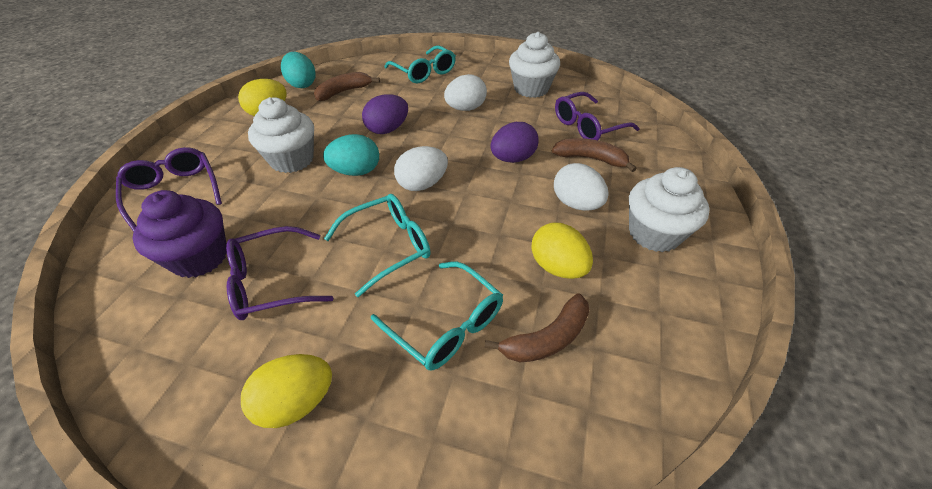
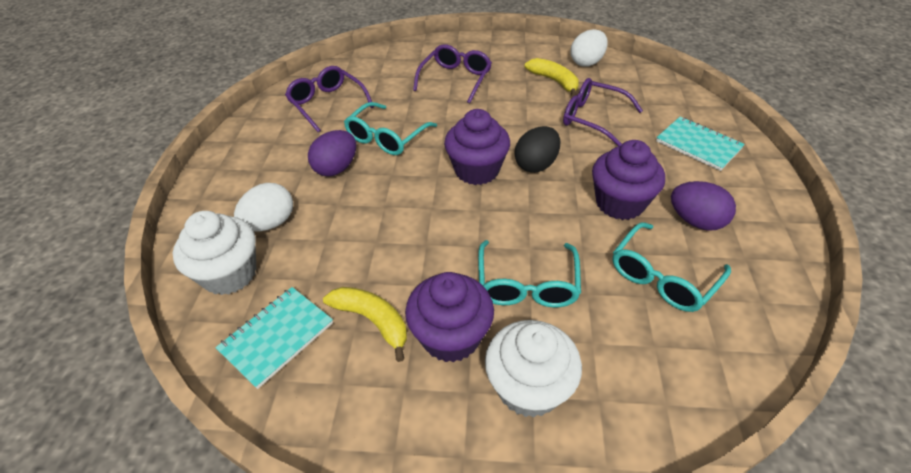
black egg: 0 -> 1
brown banana: 3 -> 0
purple cupcake: 1 -> 3
turquoise egg: 2 -> 0
turquoise notebook: 0 -> 2
white cupcake: 3 -> 2
white egg: 3 -> 2
yellow banana: 0 -> 2
yellow egg: 3 -> 0

